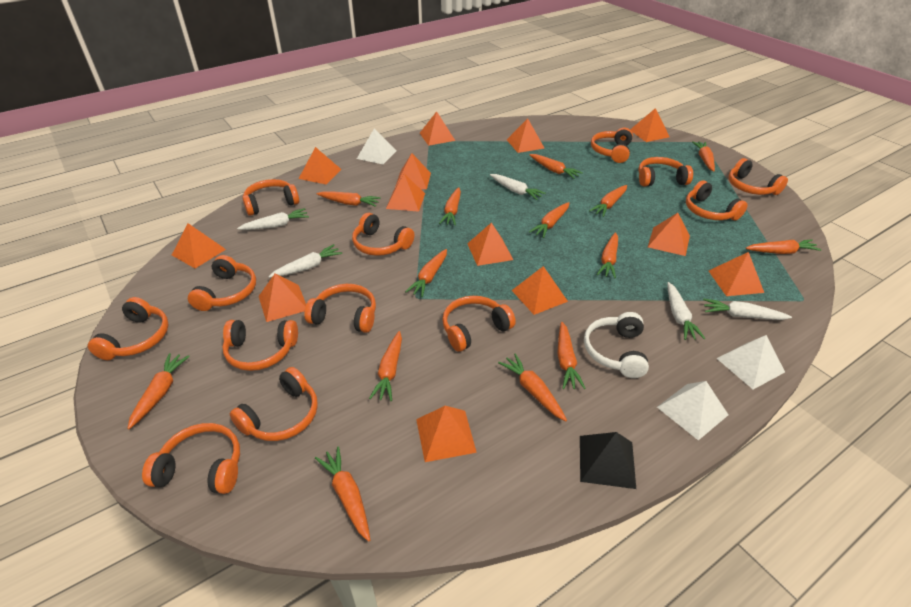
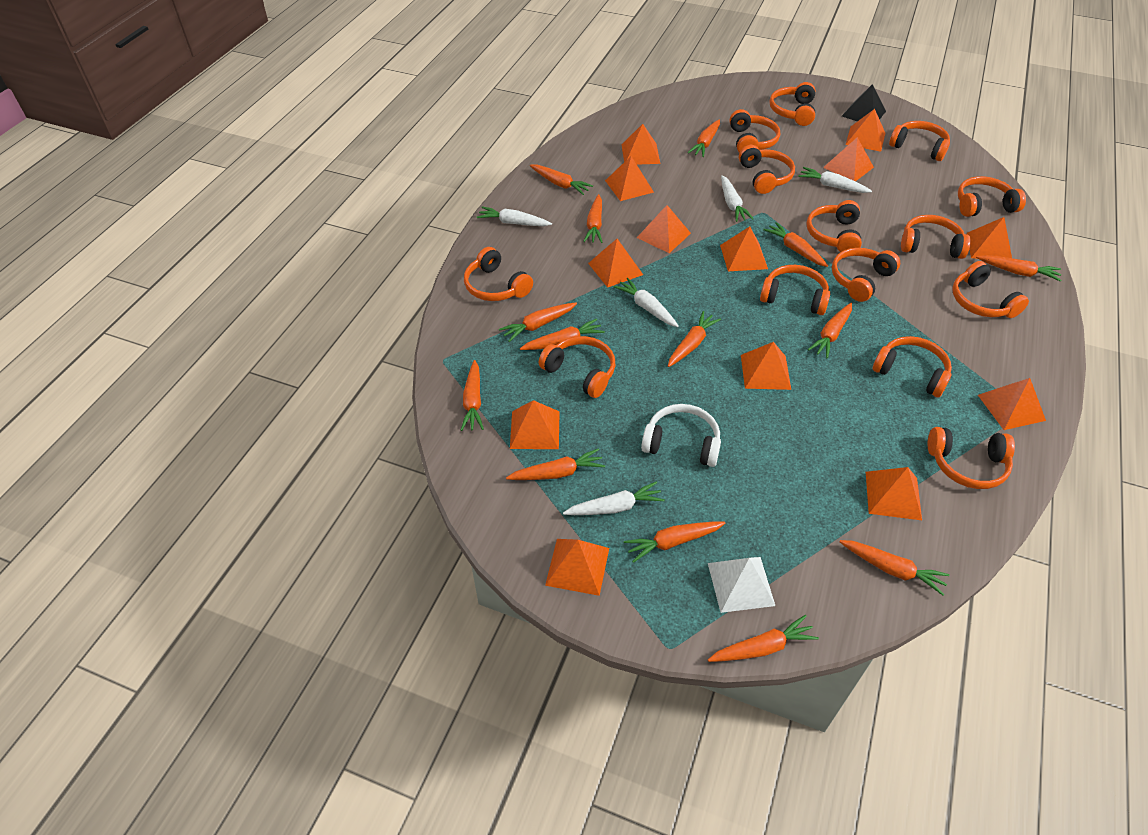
orange headphones: 13 -> 14
white pyramid: 3 -> 1

